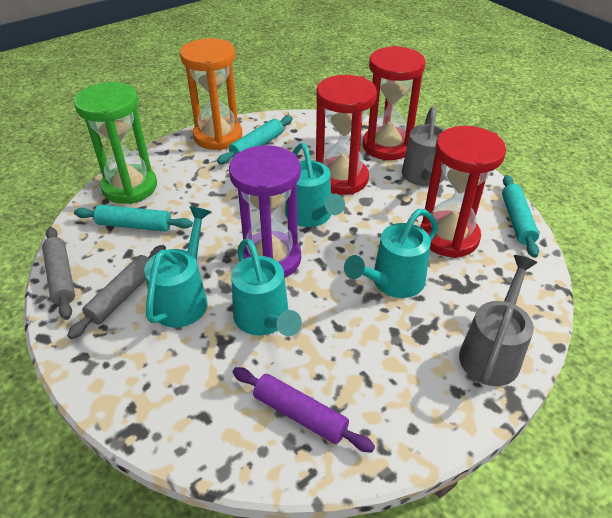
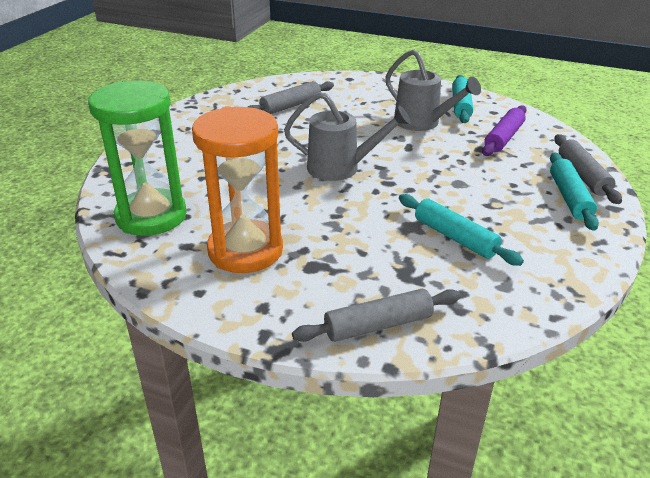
grey rolling pin: 2 -> 3
purple hourglass: 1 -> 0
red hourglass: 3 -> 0
turquoise watering can: 4 -> 0

